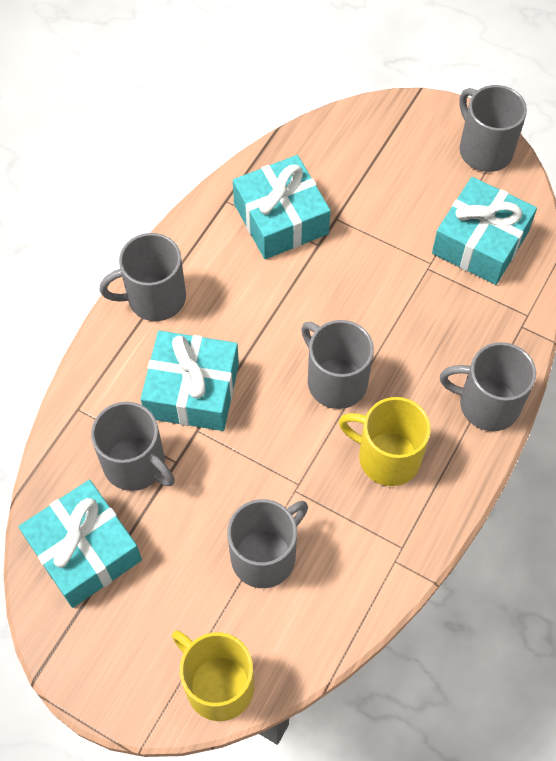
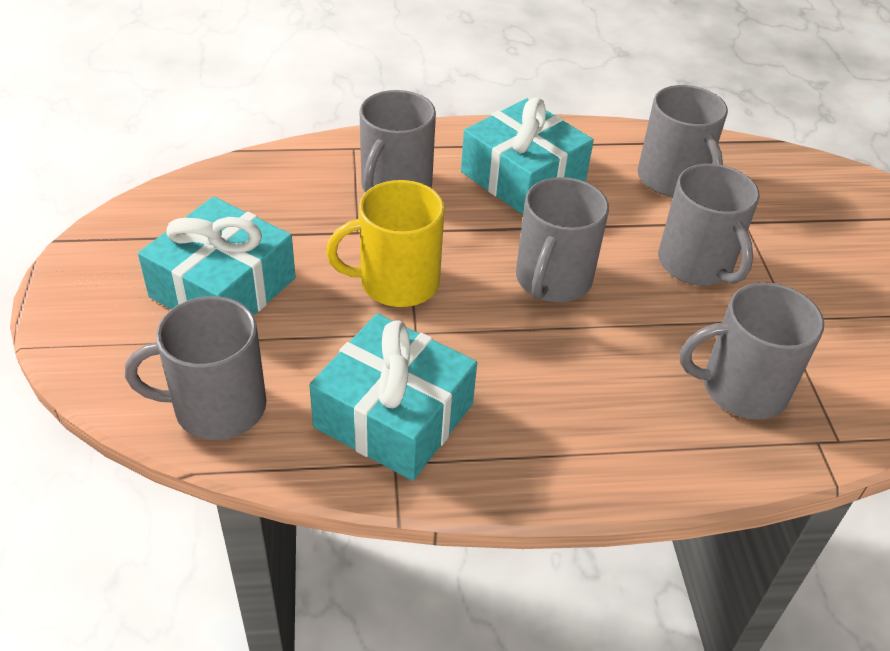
turquoise gift: 4 -> 3
yellow mug: 2 -> 1

